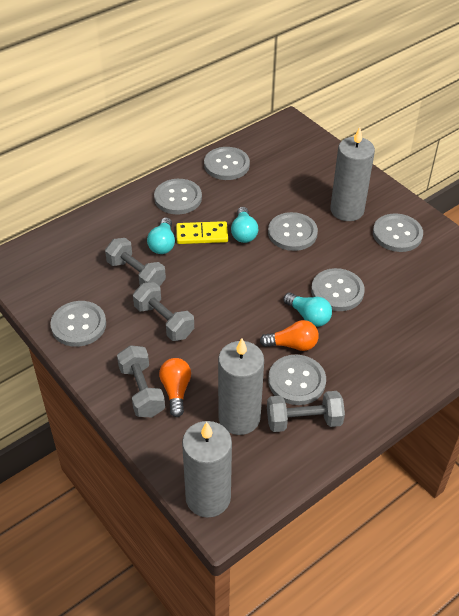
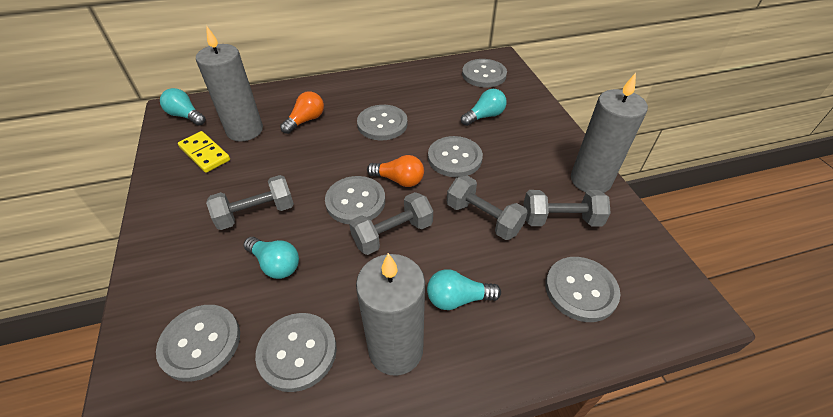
turquoise light bulb: 3 -> 4

